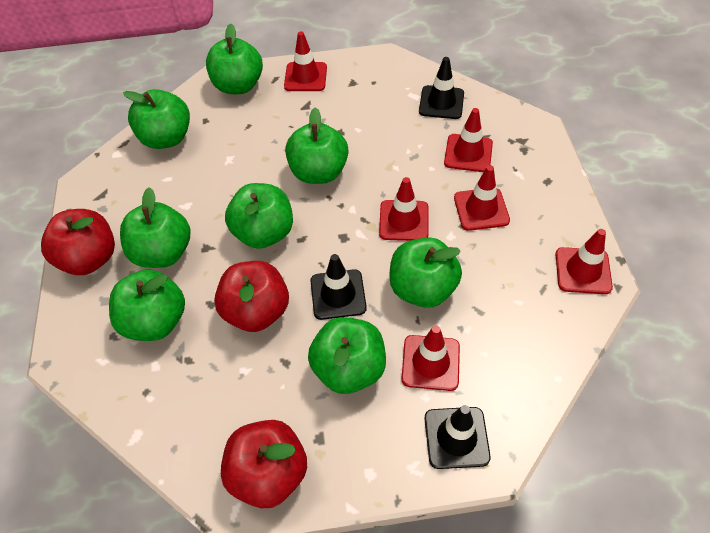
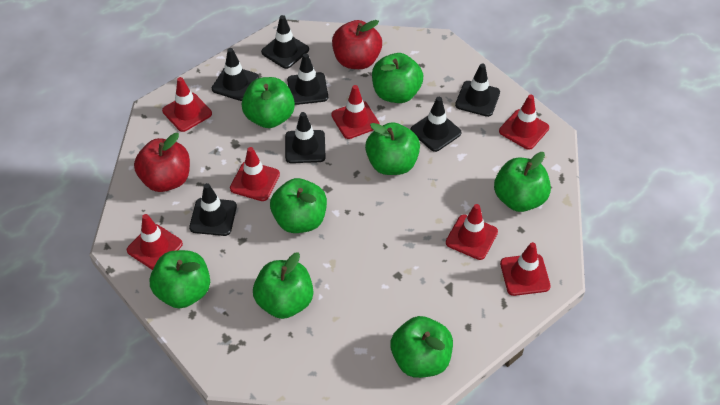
black traffic cone: 3 -> 7
red apple: 3 -> 2
red traffic cone: 6 -> 7

